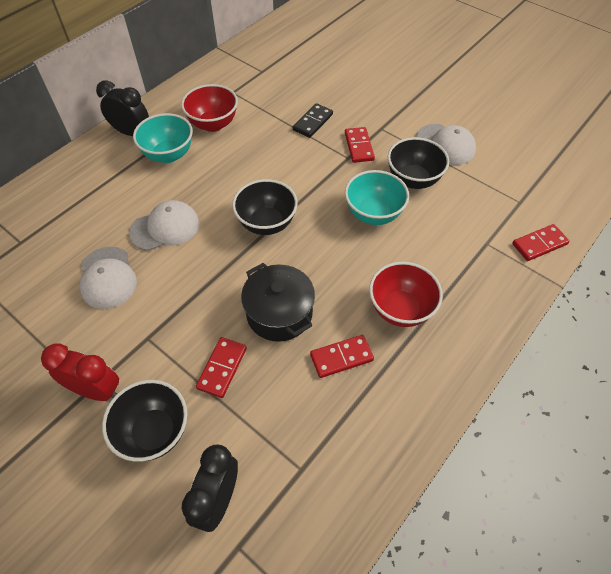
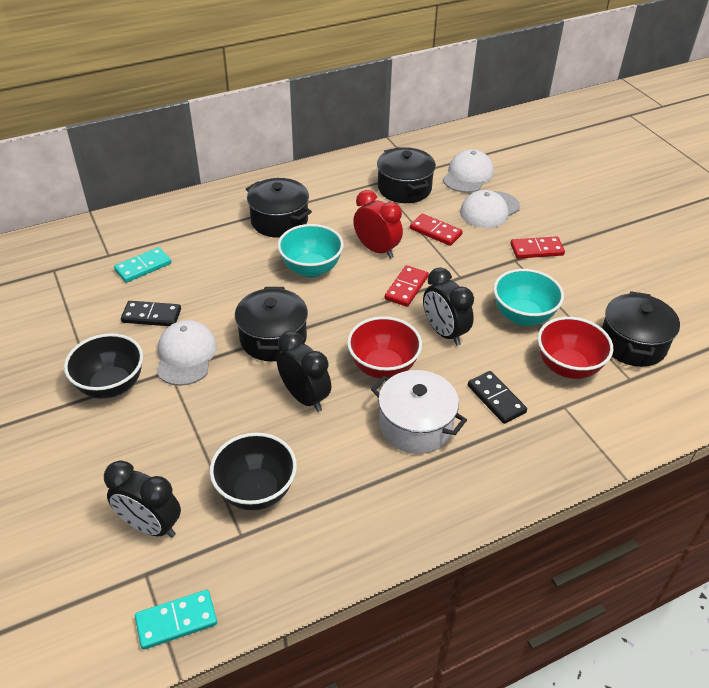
black bowl: 3 -> 2
black clock: 2 -> 3
black domino: 1 -> 2
black pot: 1 -> 4
red domino: 4 -> 3
turquoise domino: 0 -> 2
white pot: 0 -> 1

